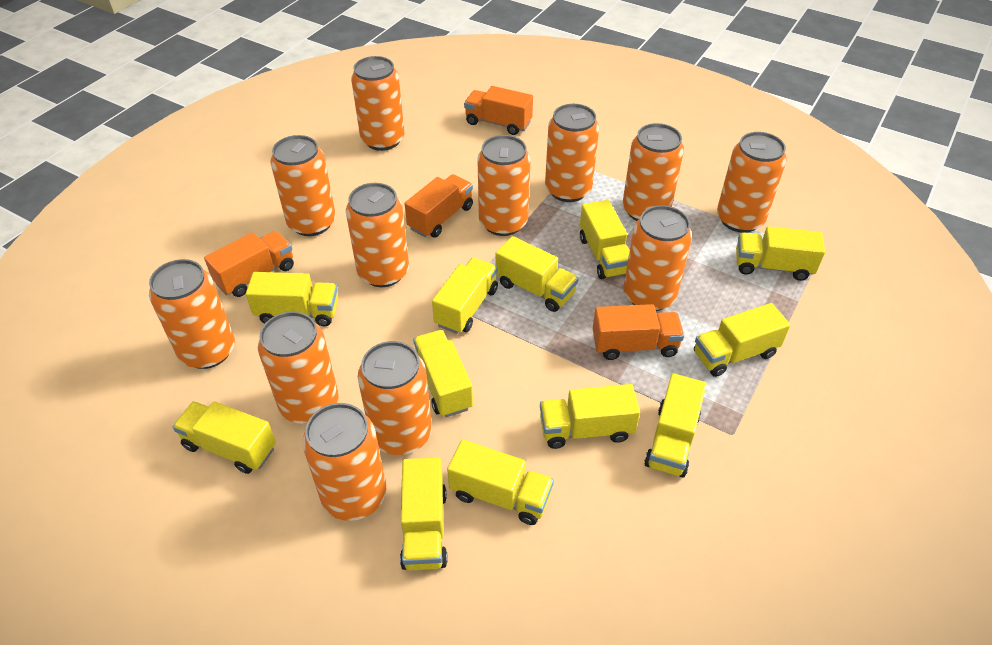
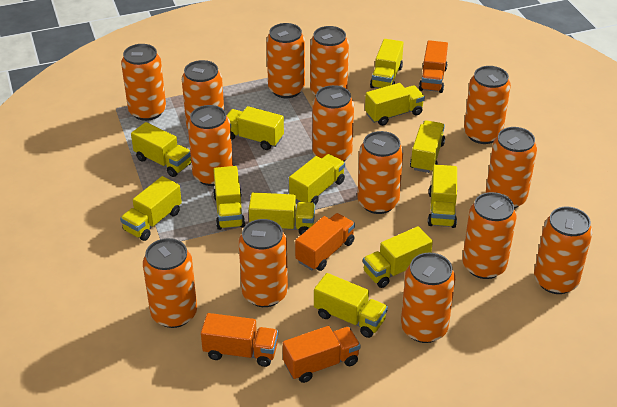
orange can: 12 -> 14

